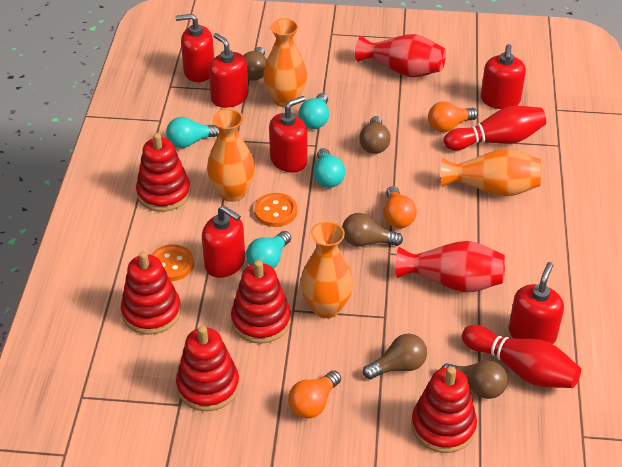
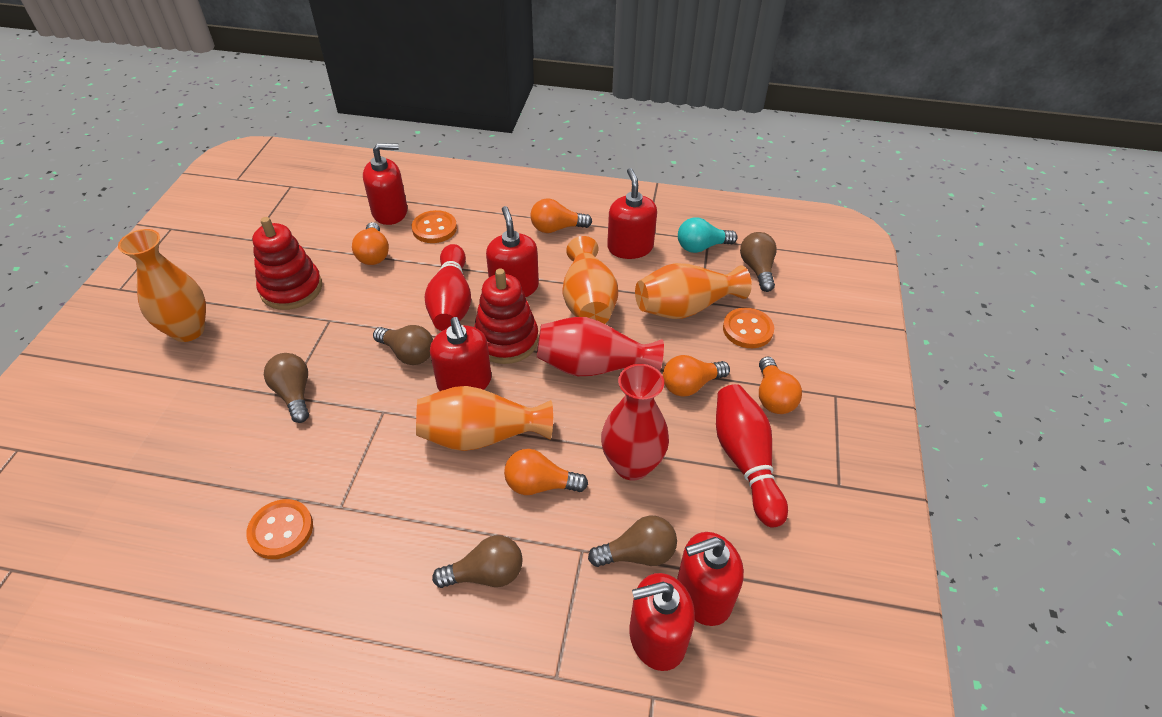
orange button: 2 -> 3
orange light bulb: 3 -> 5
red stacking toy: 5 -> 2
turquoise light bulb: 4 -> 1

